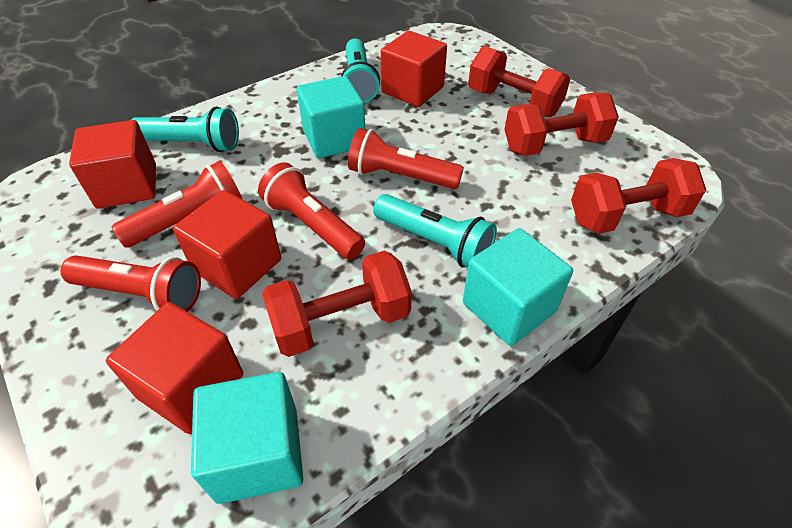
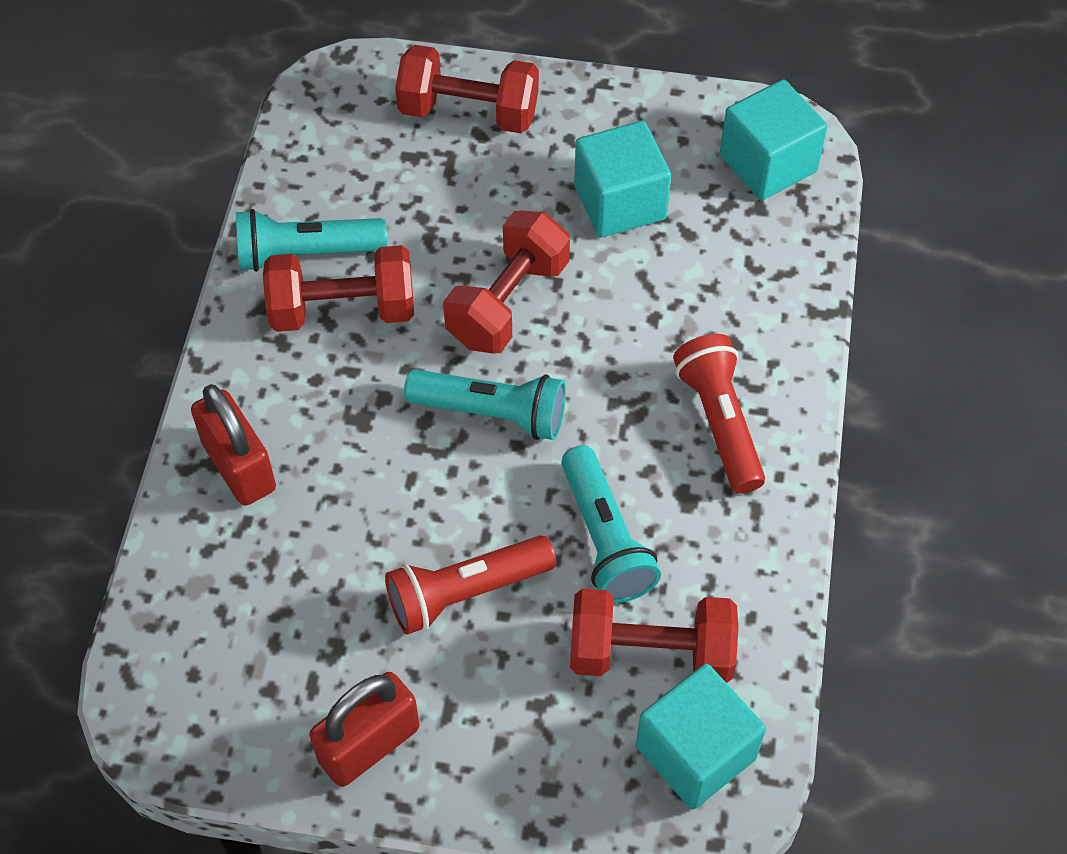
red cube: 4 -> 0
red flashlight: 4 -> 2
red padlock: 0 -> 2

